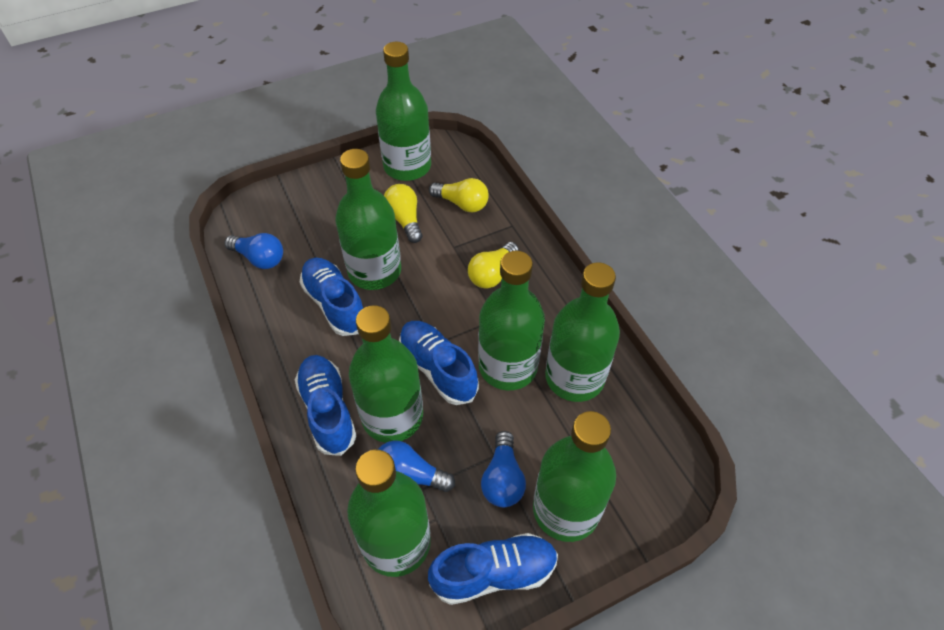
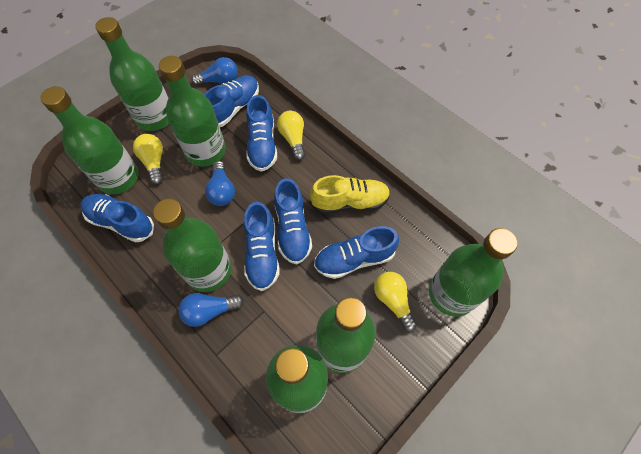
blue shoe: 4 -> 6
yellow shoe: 0 -> 1

